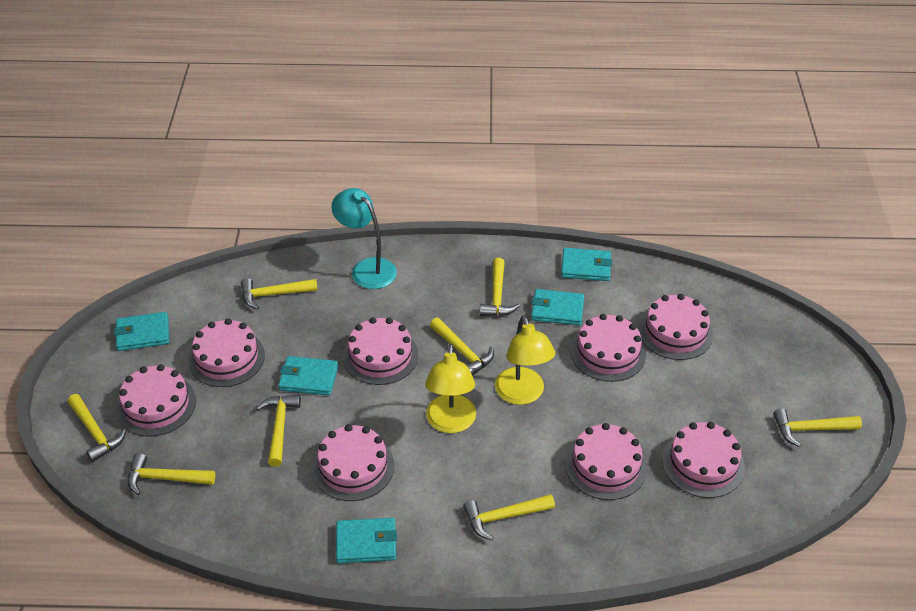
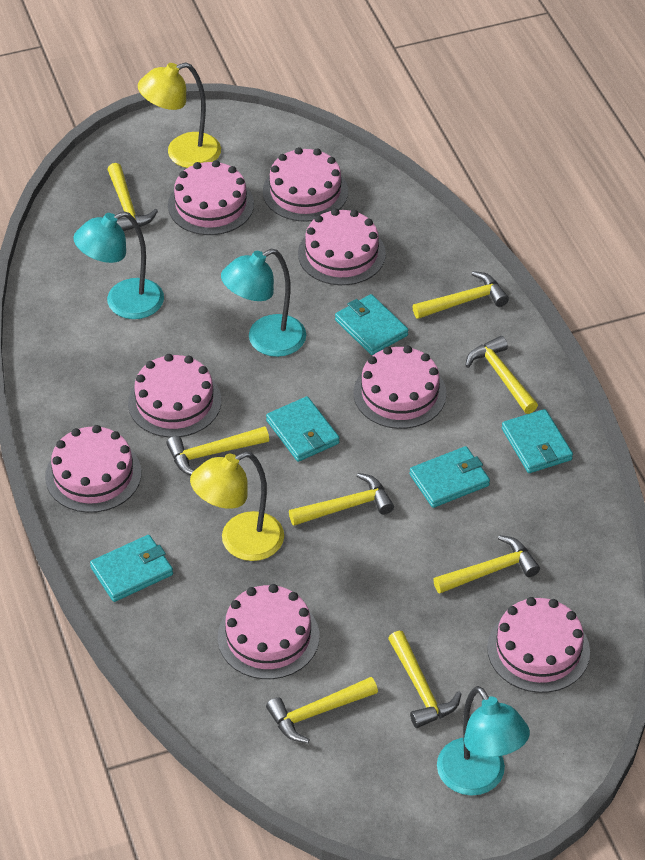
turquoise lamp: 1 -> 3

